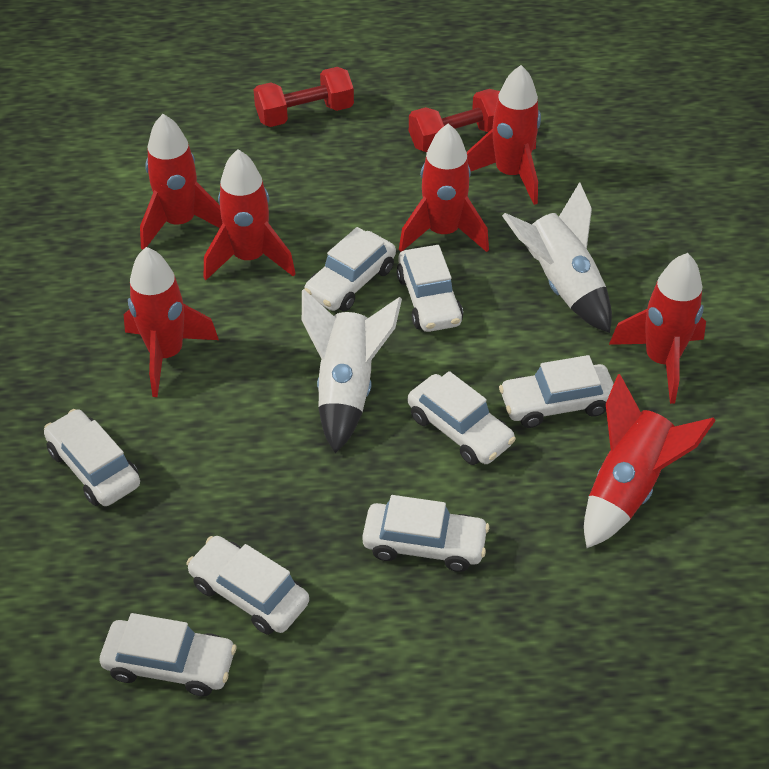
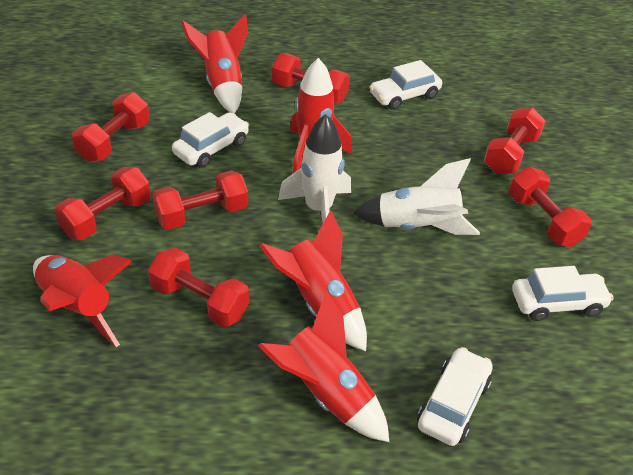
red dumbbell: 2 -> 7
red rocket: 7 -> 5
white car: 8 -> 4

